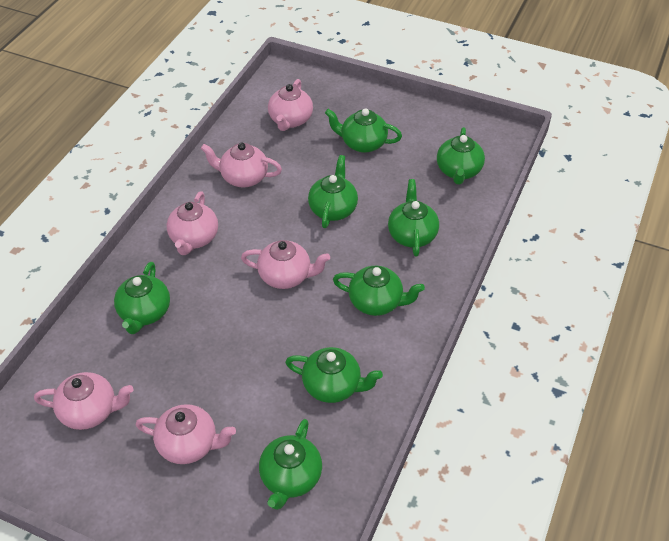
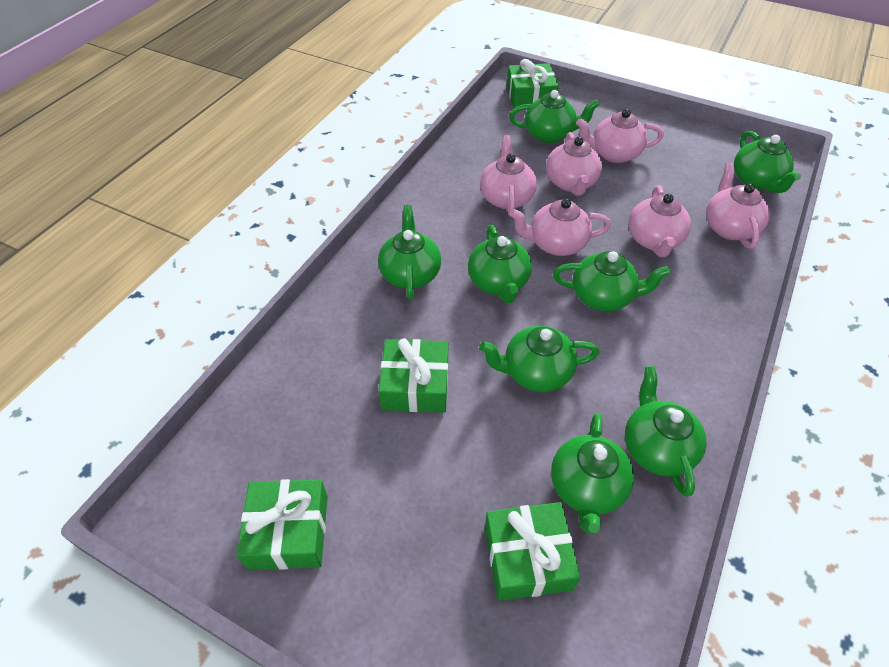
green gift: 0 -> 4

